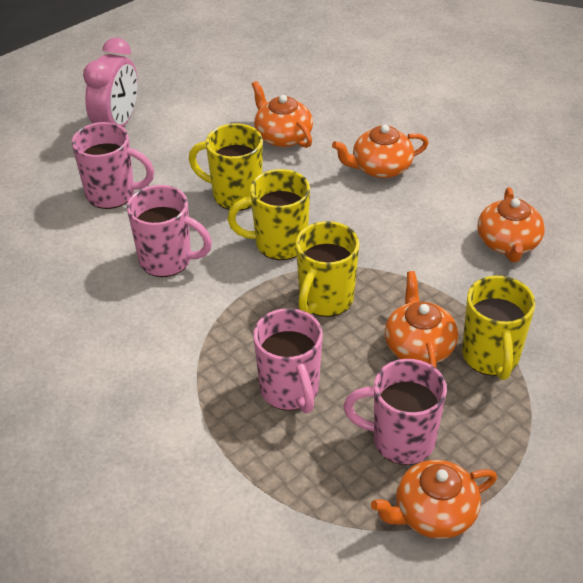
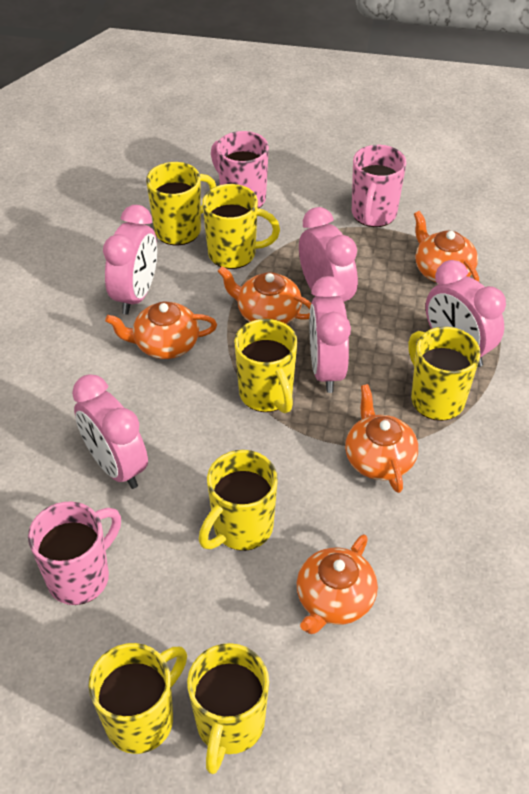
pink clock: 1 -> 5
pink mug: 4 -> 3
yellow mug: 4 -> 7

